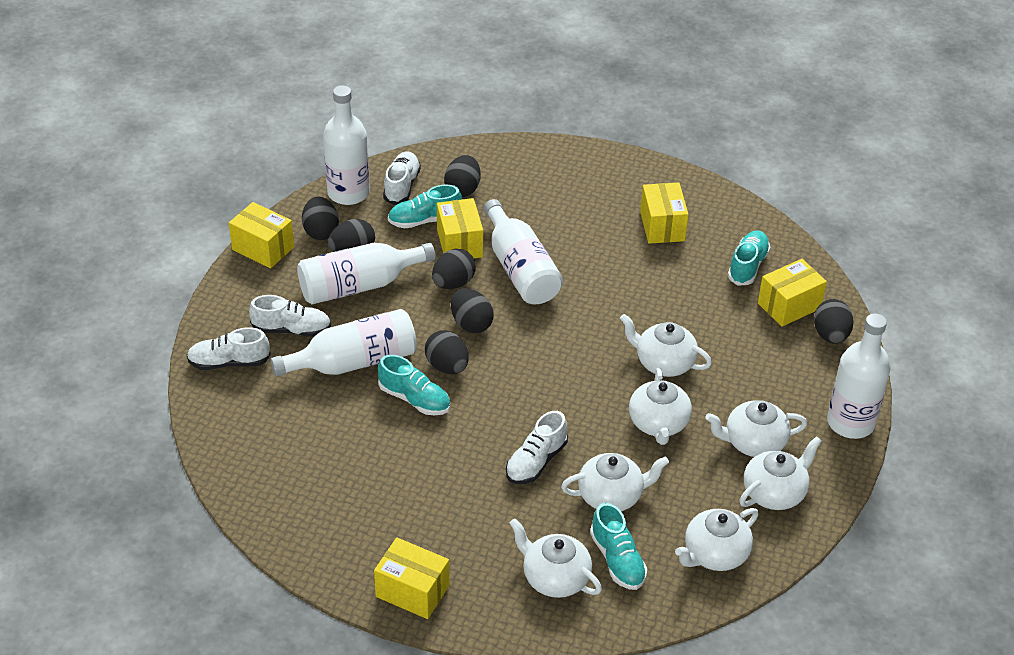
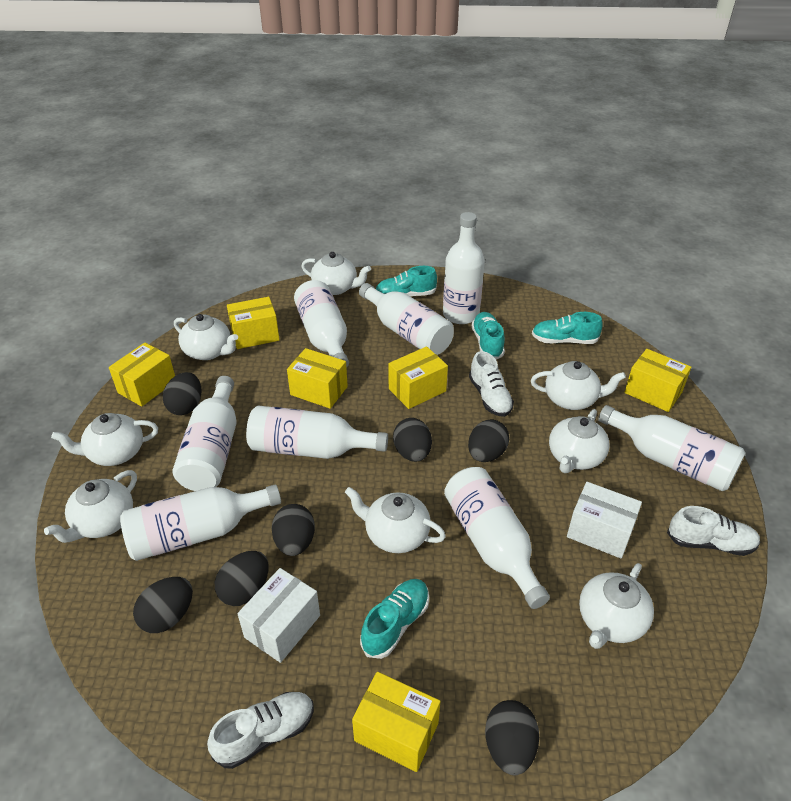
white bottle: 5 -> 8
white box: 0 -> 2
white shoe: 4 -> 3
white teapot: 7 -> 8
yellow box: 5 -> 6

